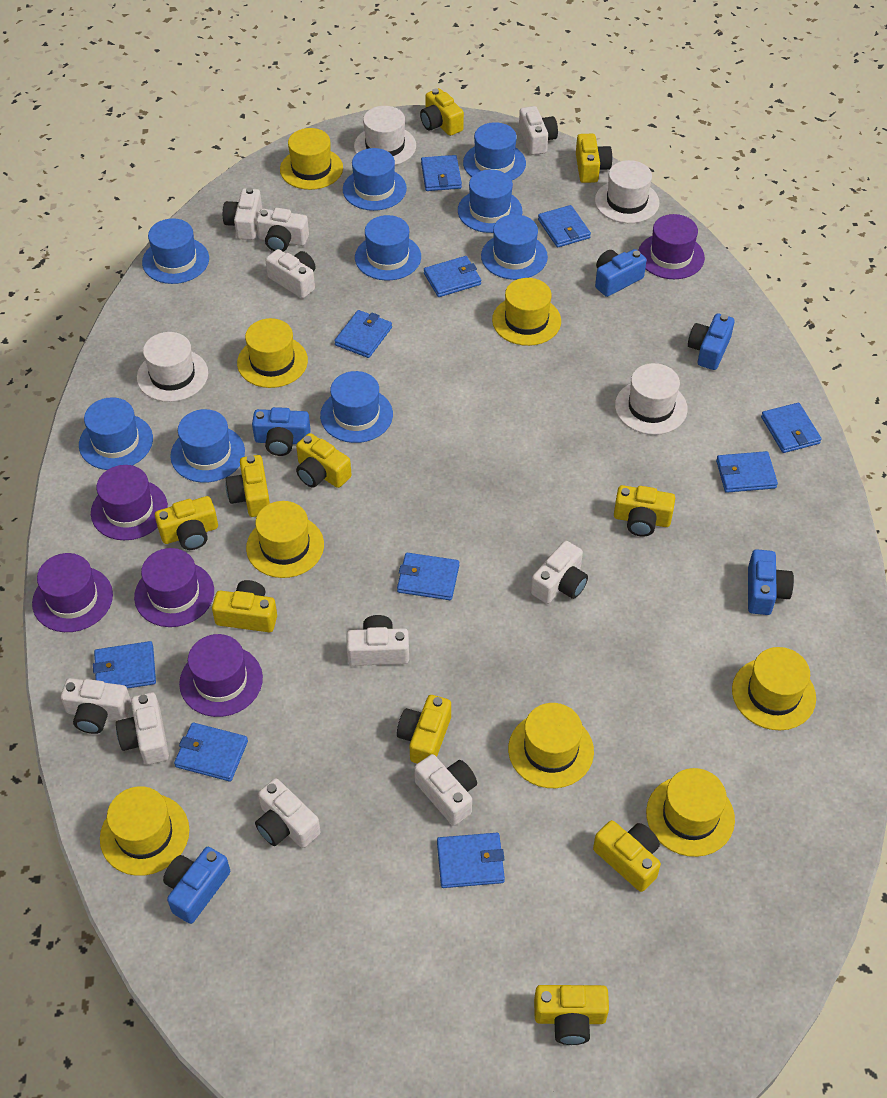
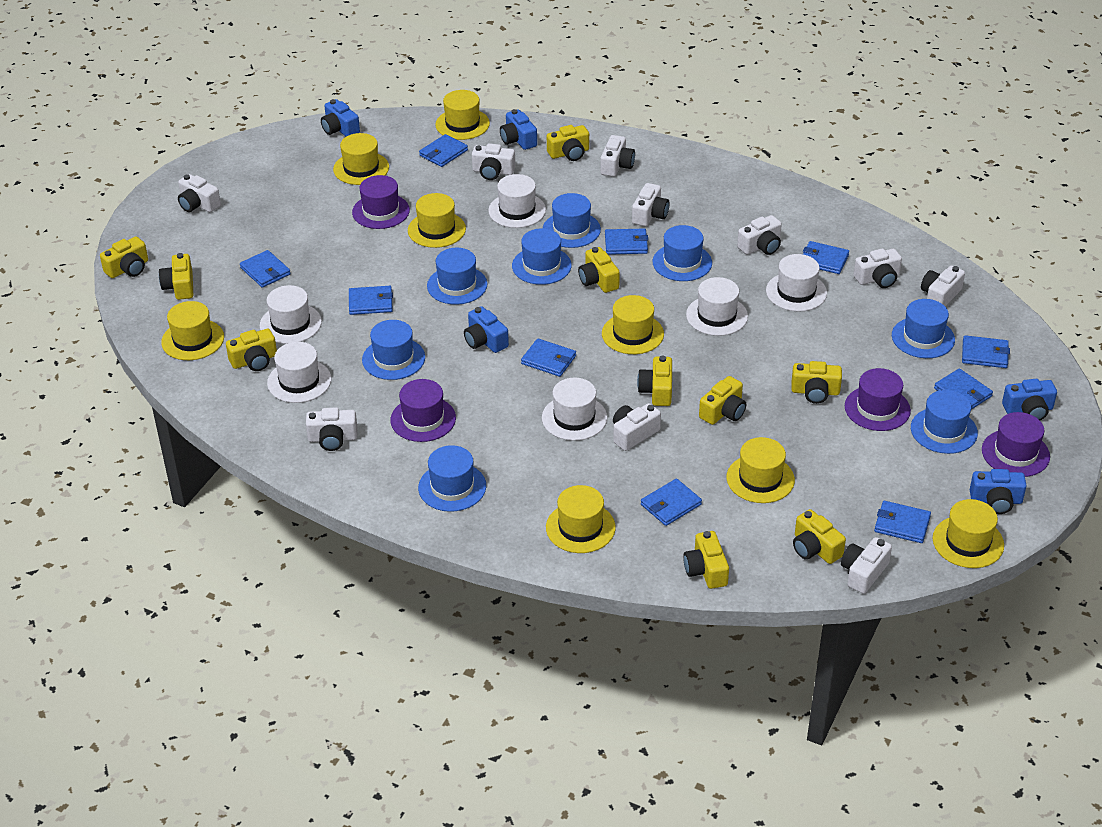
blue hat: 9 -> 8
purple hat: 5 -> 4
white hat: 4 -> 6

